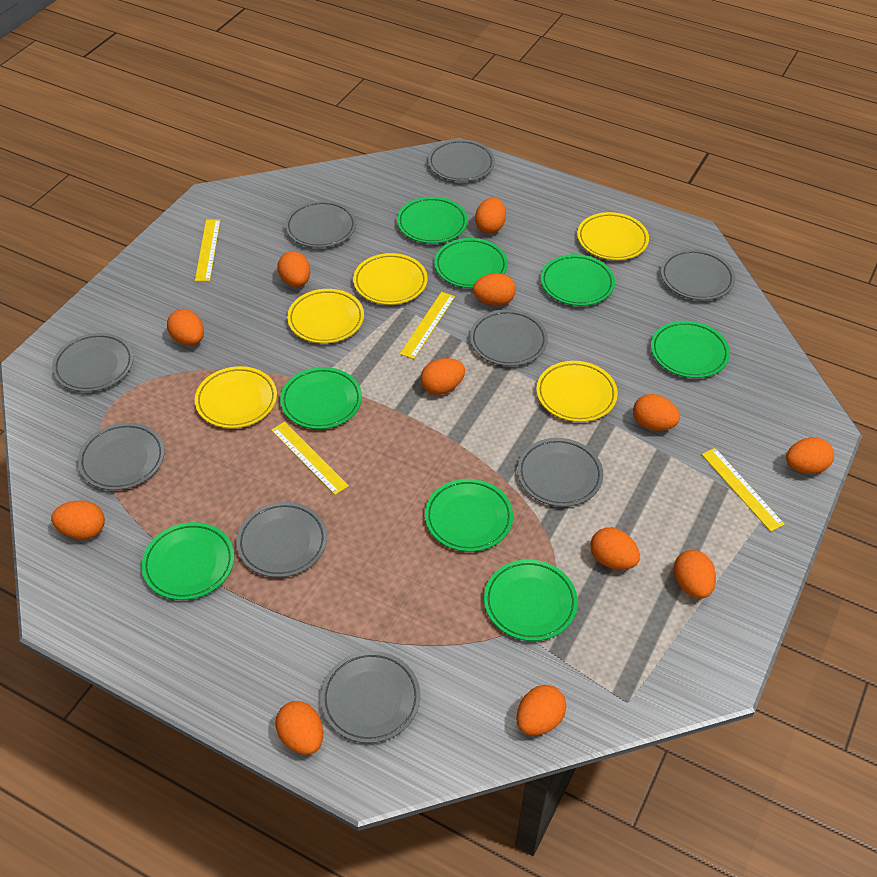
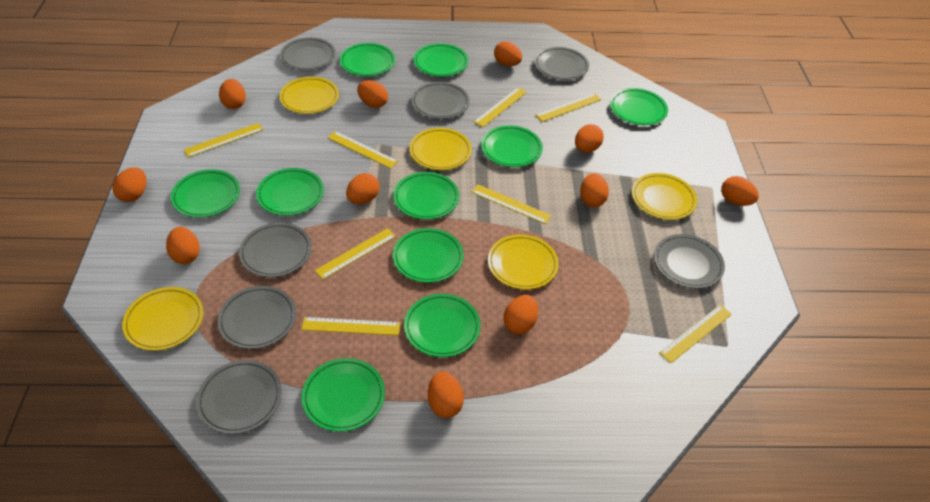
green plate: 8 -> 10
grey plate: 9 -> 7
orange egg: 12 -> 11
yellow ruler: 4 -> 8

